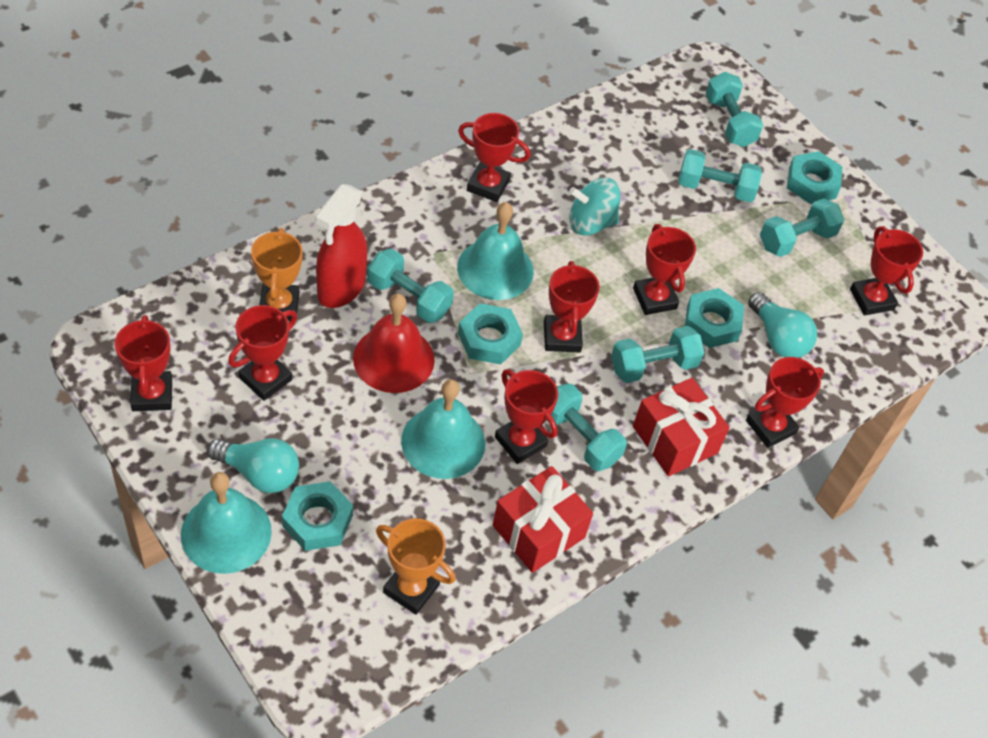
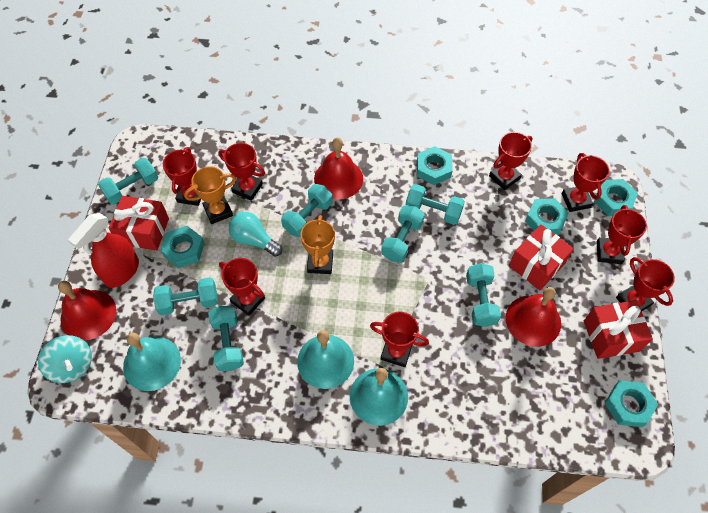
red bell: 1 -> 3
red gift: 2 -> 3
turquoise dumbbell: 6 -> 7
turquoise light bulb: 2 -> 1
turquoise nut: 4 -> 5

